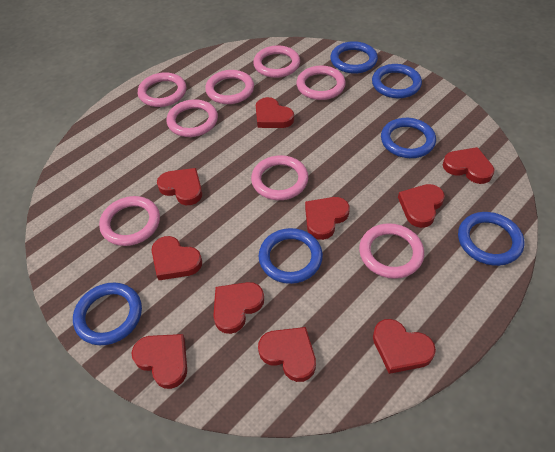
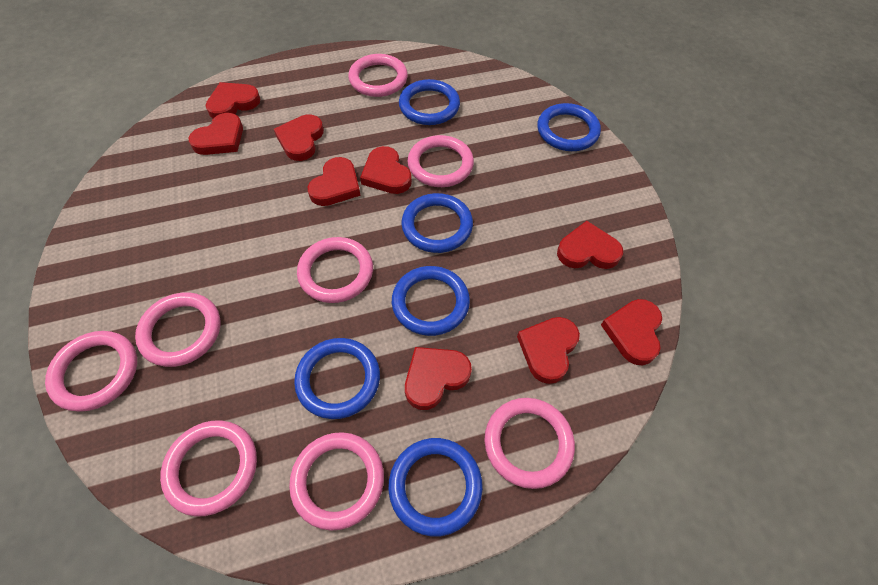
red heart: 10 -> 9

